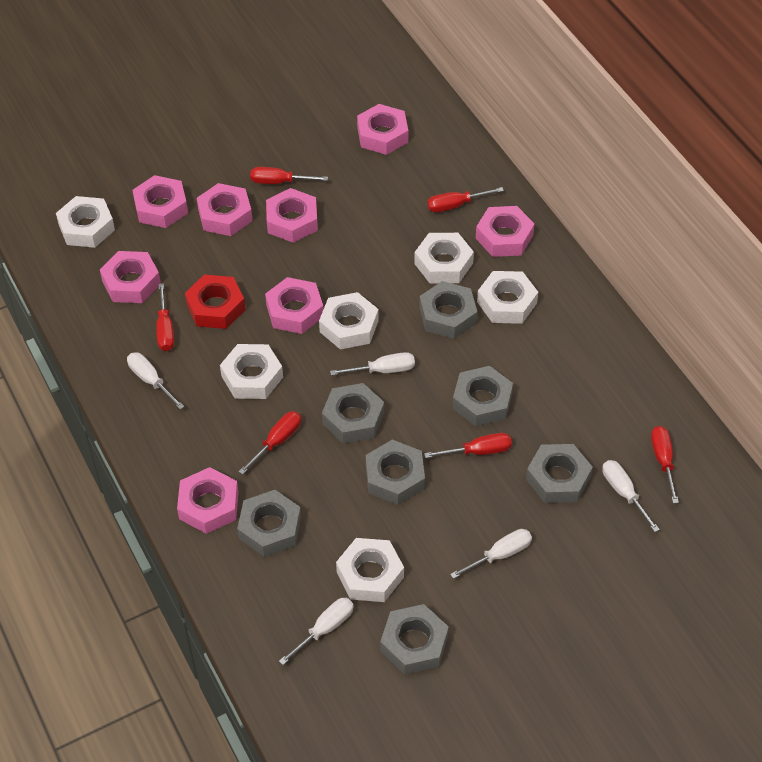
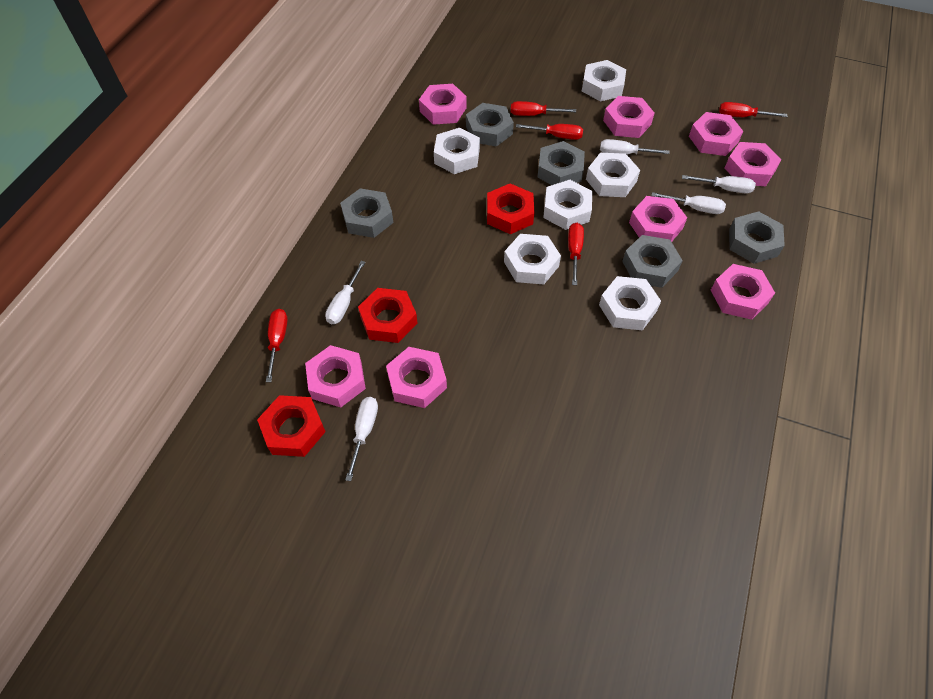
grey nut: 7 -> 5
red nut: 1 -> 3
red screwdriver: 6 -> 5

